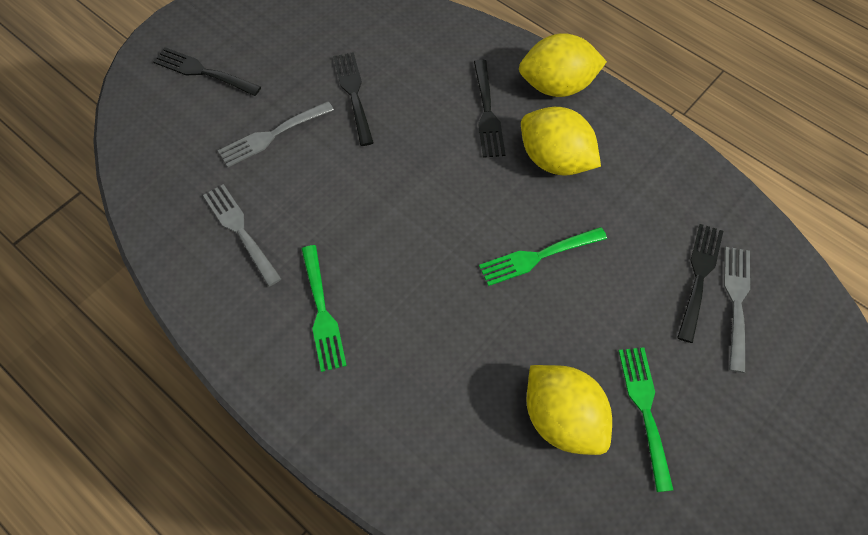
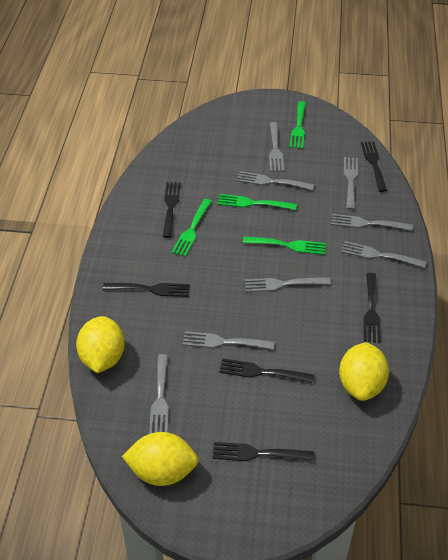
black fork: 4 -> 6
green fork: 3 -> 4
grey fork: 3 -> 8

